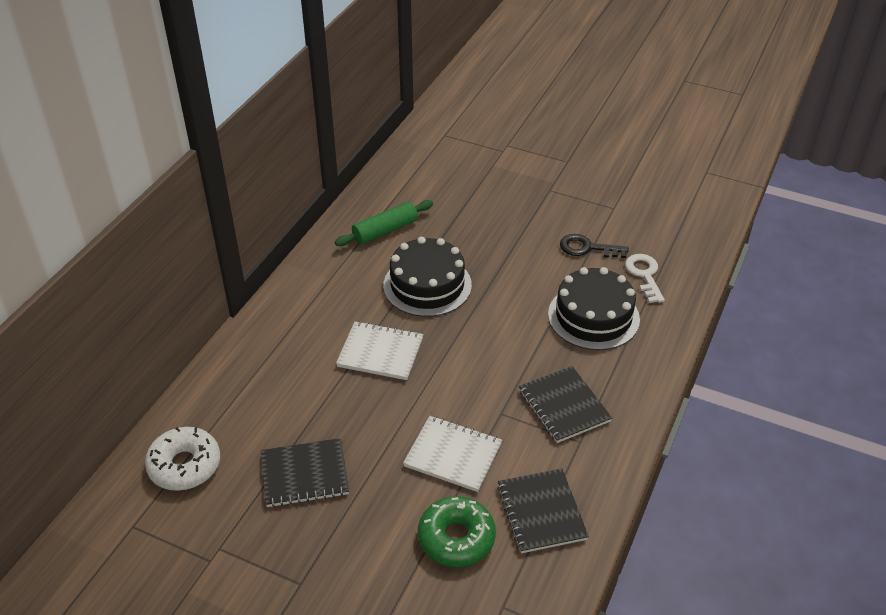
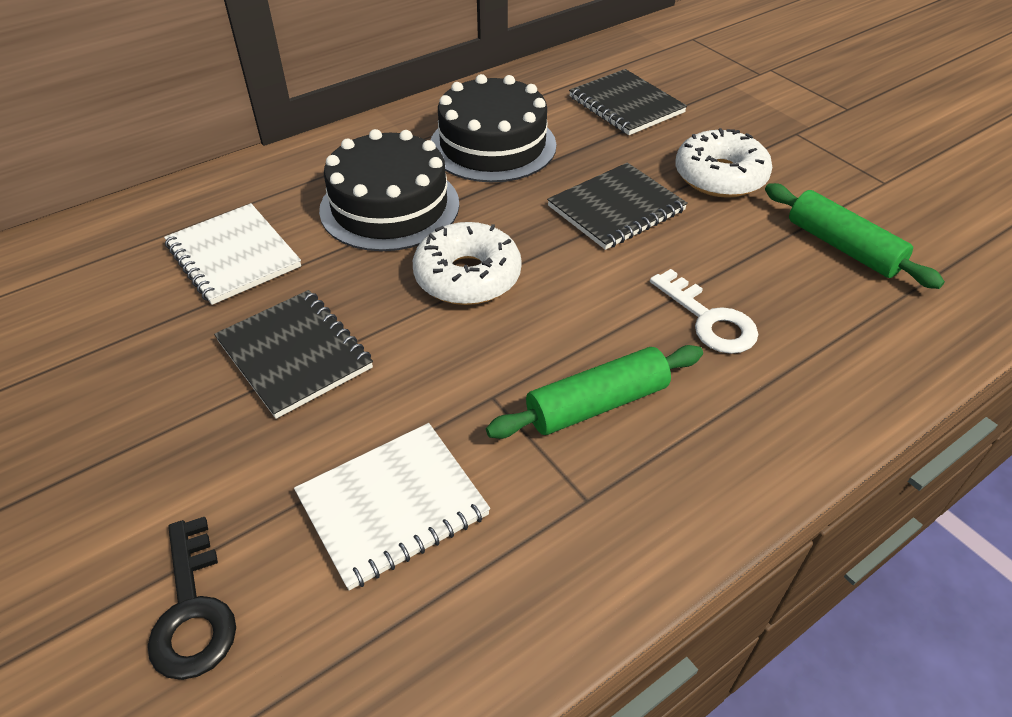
green donut: 1 -> 0
green rolling pin: 1 -> 2
white donut: 1 -> 2

